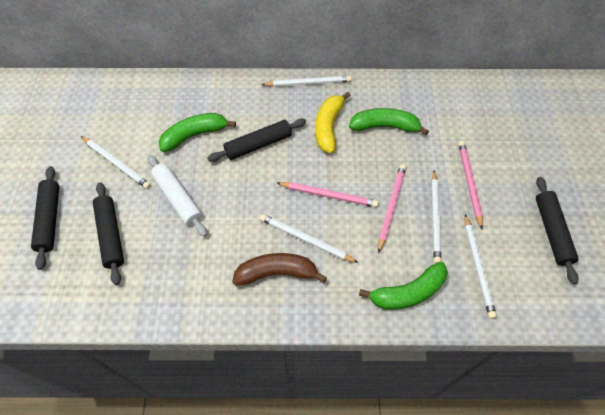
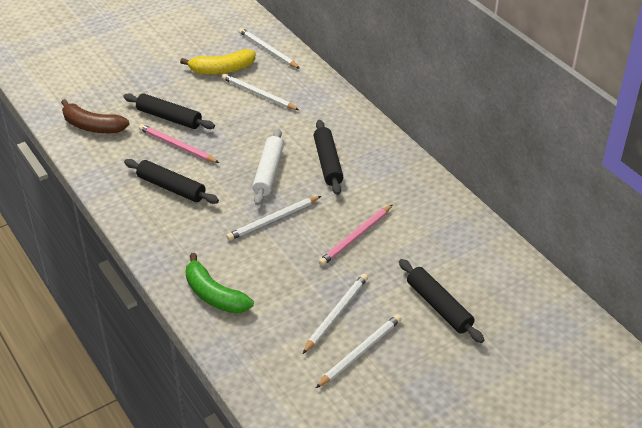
green banana: 3 -> 1
pink pencil: 3 -> 2

